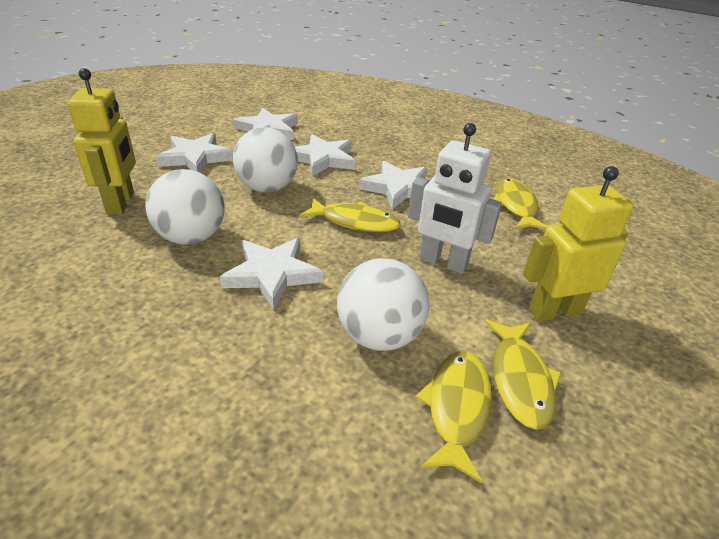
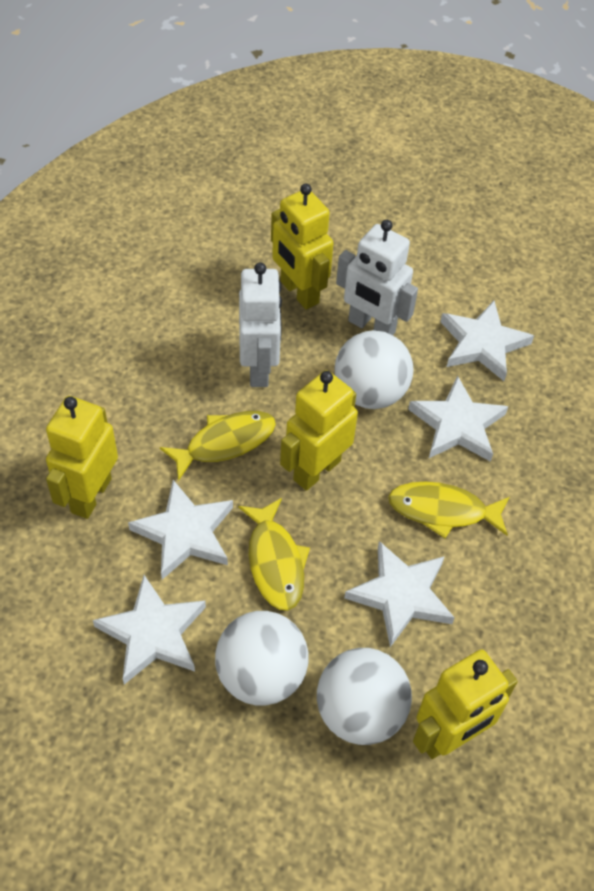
white robot: 1 -> 2
yellow fish: 4 -> 3
yellow robot: 2 -> 4

